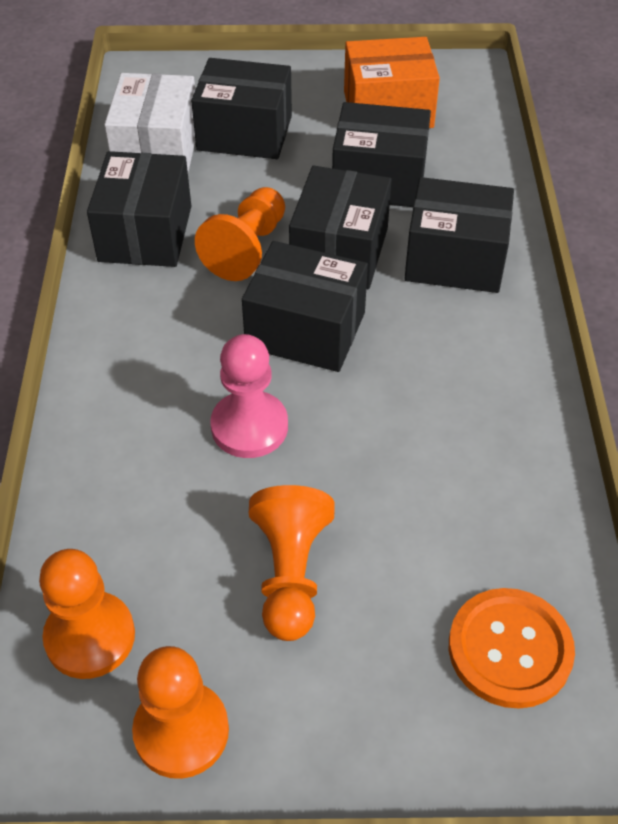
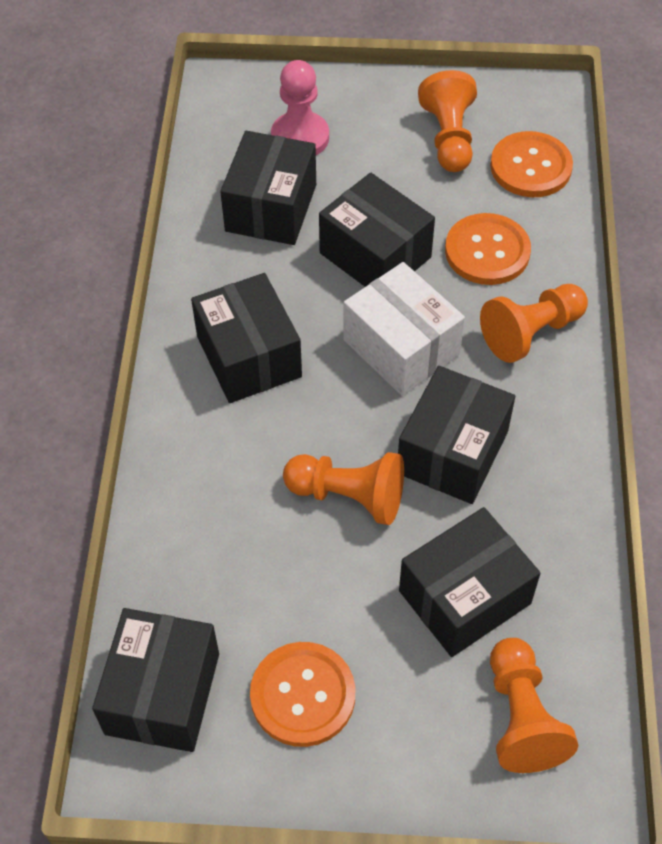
orange box: 1 -> 0
orange button: 1 -> 3

